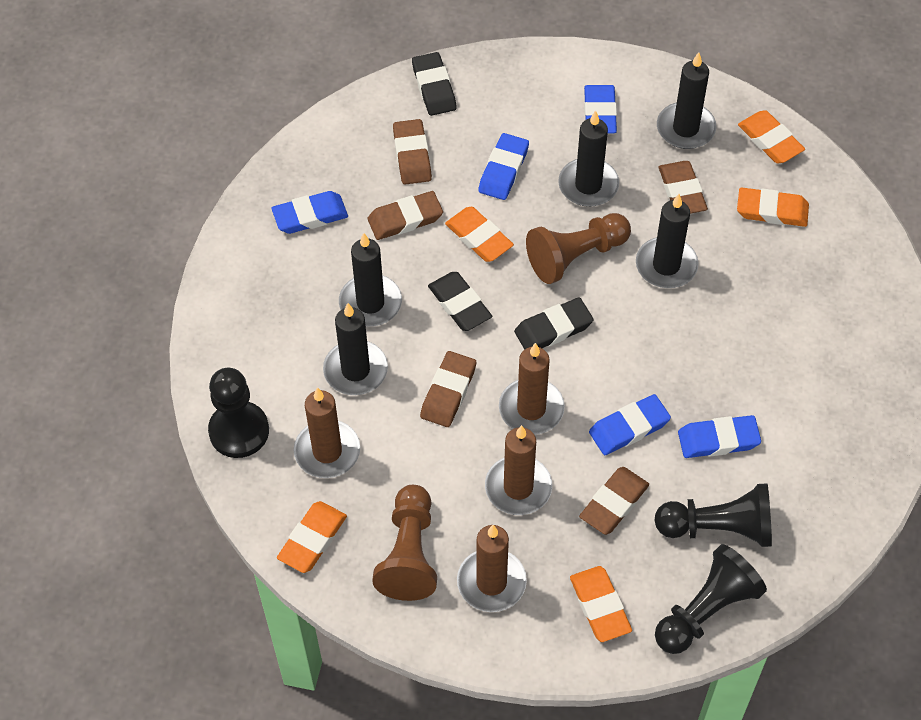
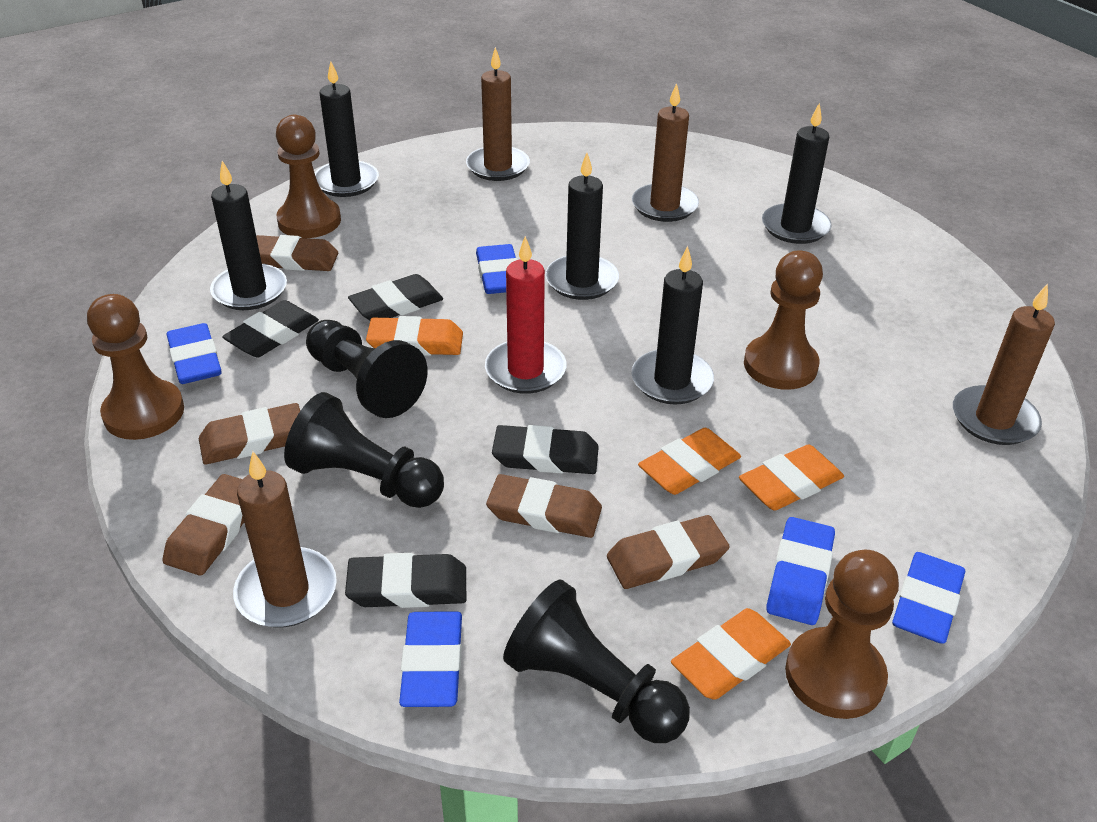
black eraser: 3 -> 4
brown pawn: 2 -> 4
orange eraser: 5 -> 4
red candle: 0 -> 1

